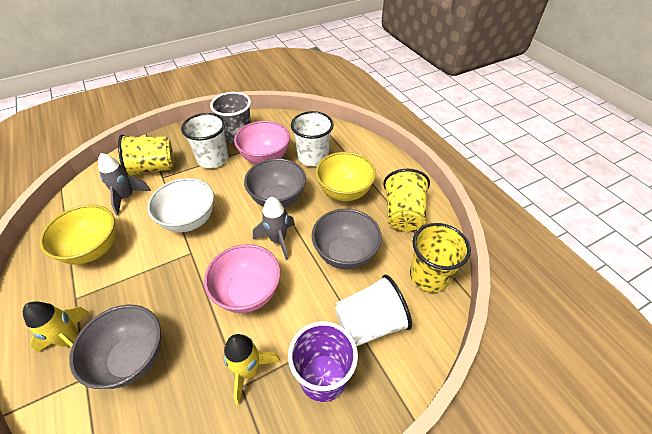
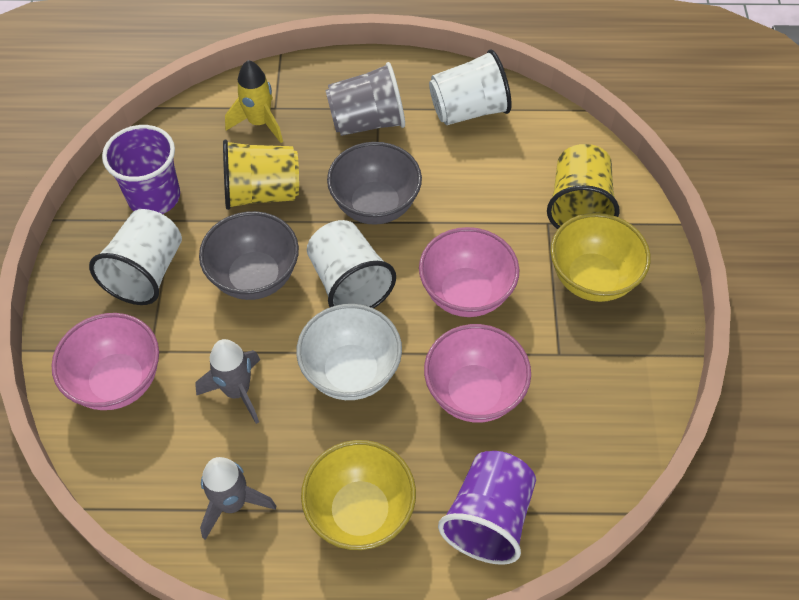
grey bowl: 3 -> 2
pink bowl: 2 -> 3
purple cup: 1 -> 2
yellow cup: 3 -> 2
yellow rocket: 2 -> 1

